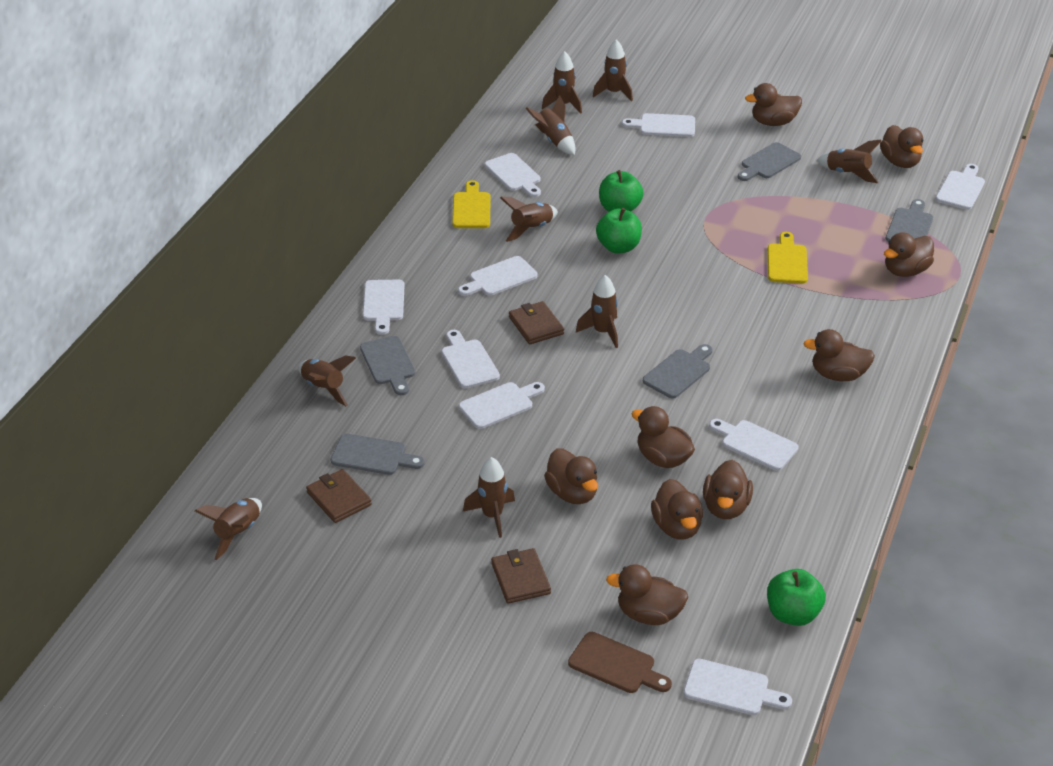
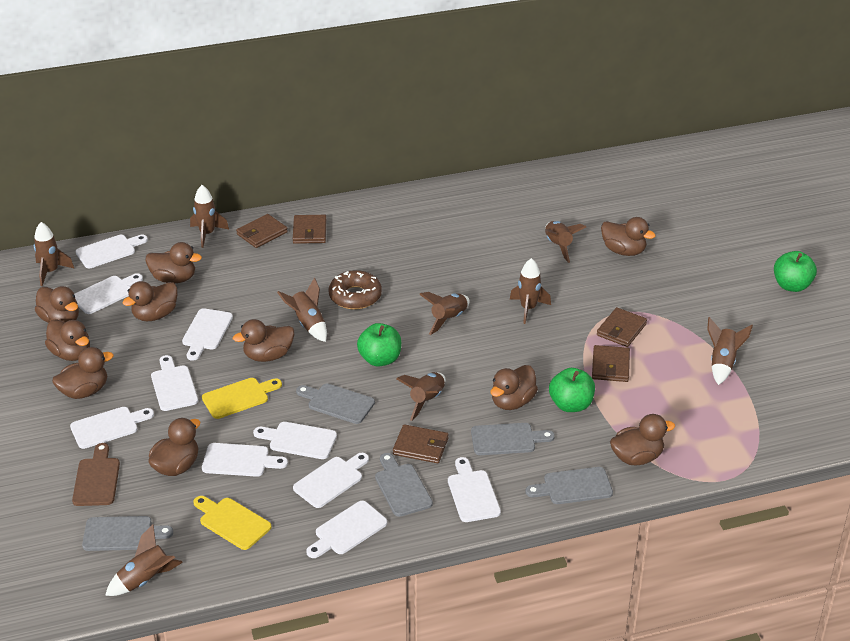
brown donut: 0 -> 1
brown duck: 9 -> 10
brown wallet: 3 -> 5
white cutting board: 9 -> 10

